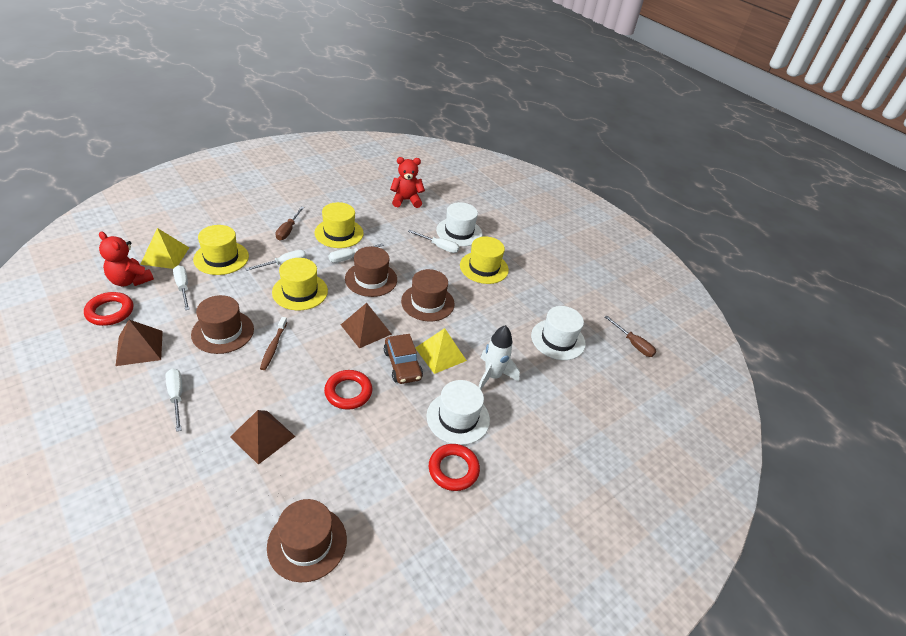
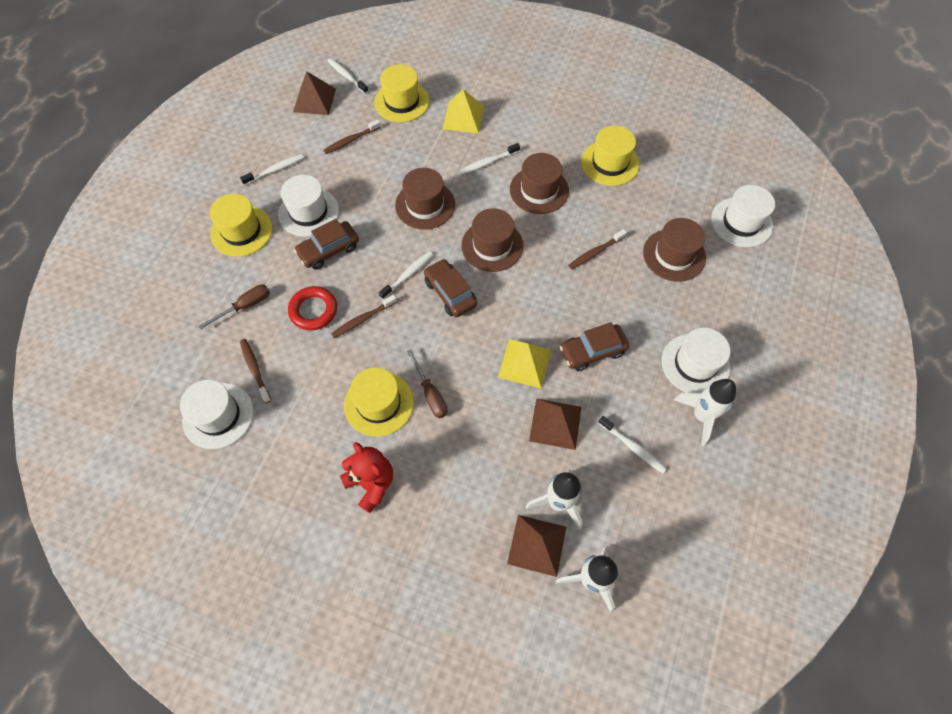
brown car: 1 -> 3
brown toothbrush: 1 -> 4
red ring: 3 -> 1
red teddy bear: 2 -> 1
white hat: 3 -> 4
white rocket: 1 -> 3
white screwdriver: 5 -> 0
white toothbrush: 0 -> 5

